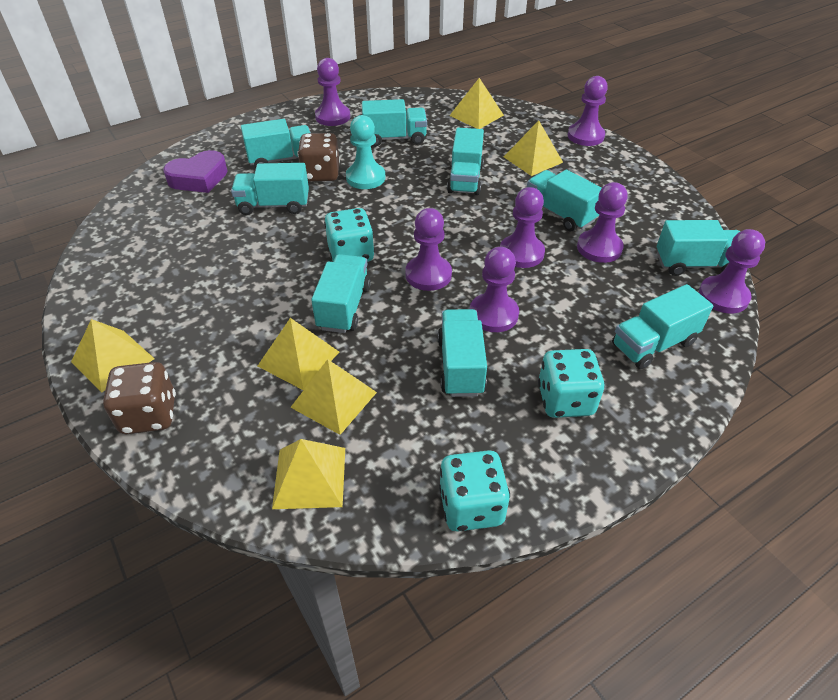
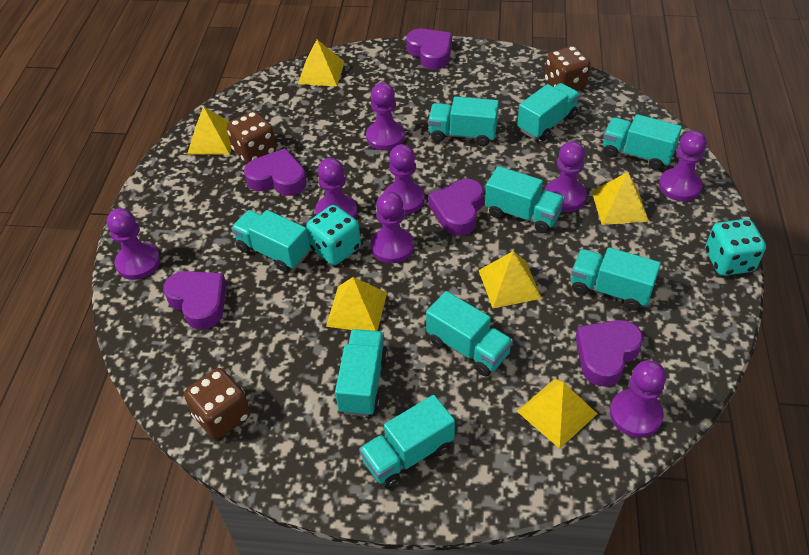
brown dice: 2 -> 3
purple heart: 1 -> 5
purple pawn: 7 -> 8
turquoise dice: 3 -> 2
turquoise pawn: 1 -> 0

